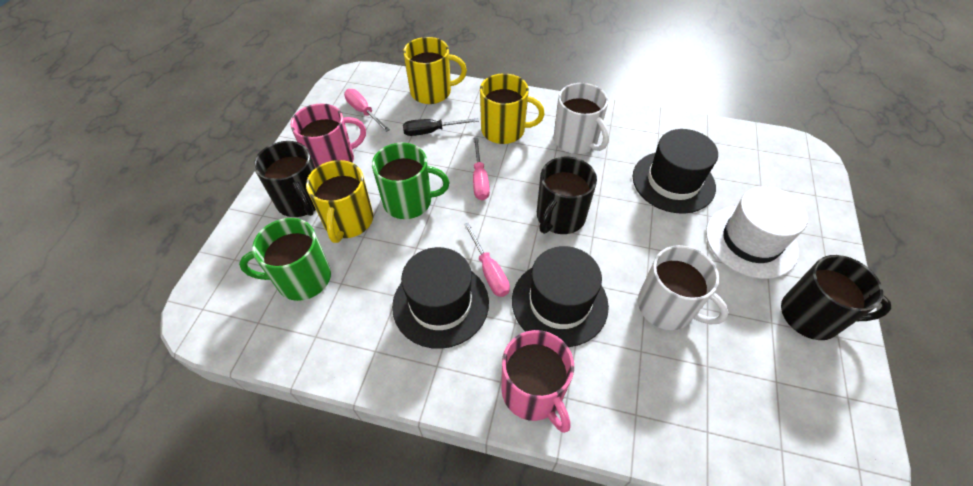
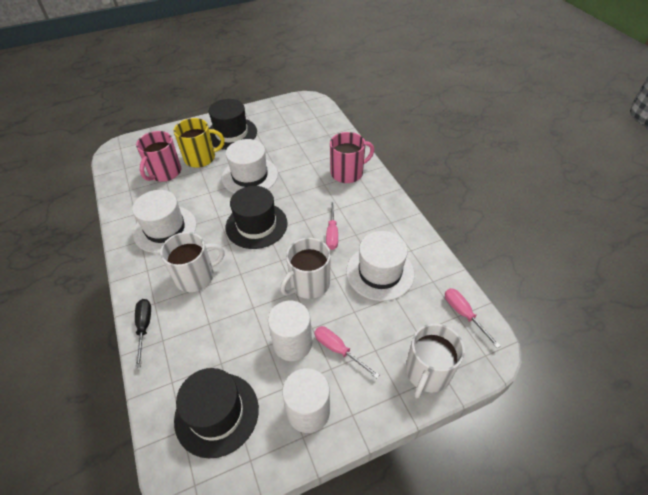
black mug: 3 -> 0
green mug: 2 -> 0
white cylinder: 0 -> 2
white hat: 1 -> 3
white mug: 2 -> 3
yellow mug: 3 -> 1

